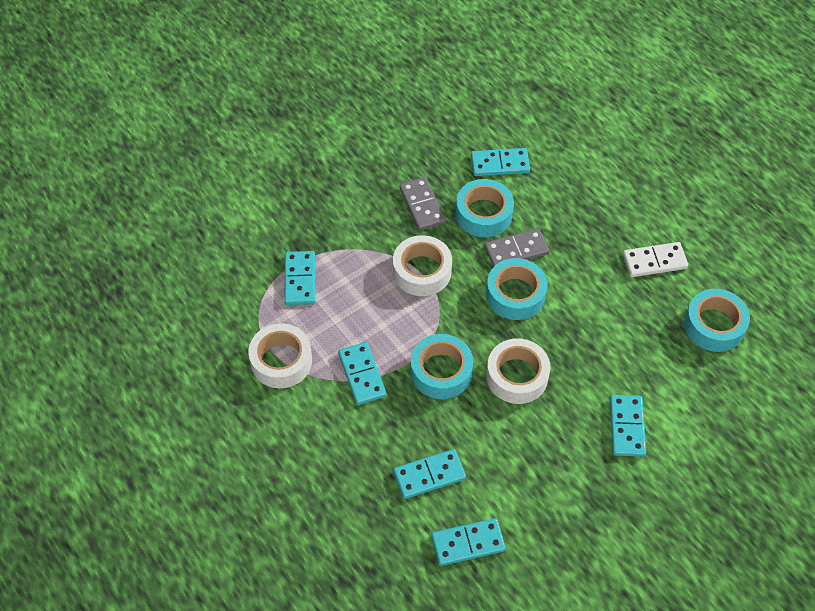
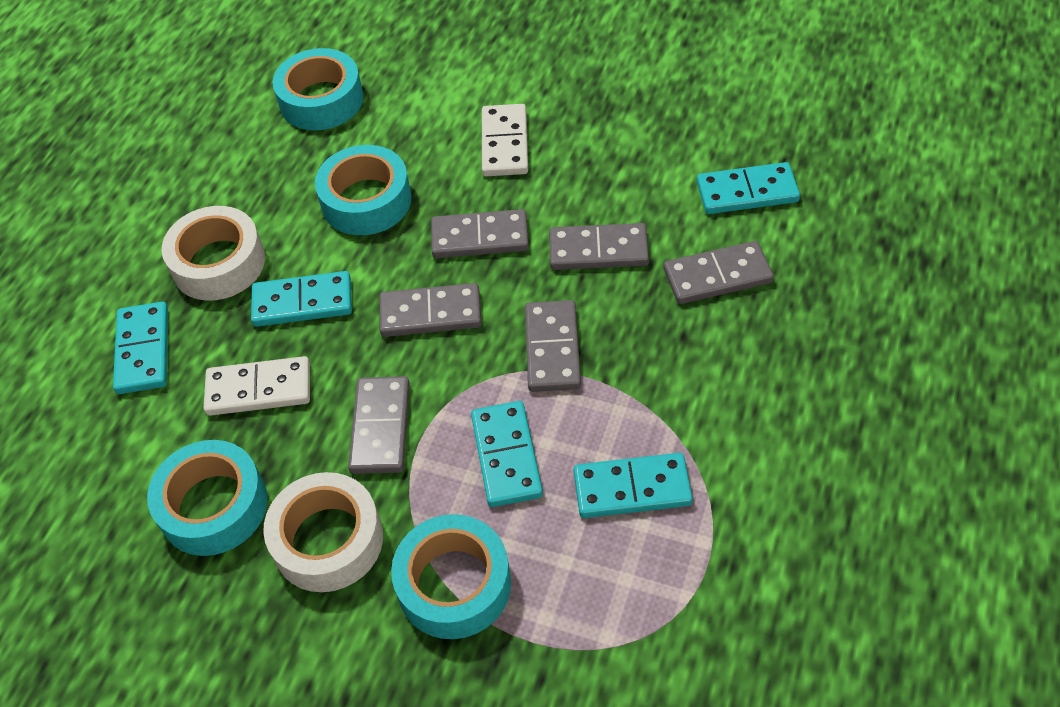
grey domino: 2 -> 6
turquoise domino: 6 -> 5
white domino: 1 -> 2
white tape: 3 -> 2

